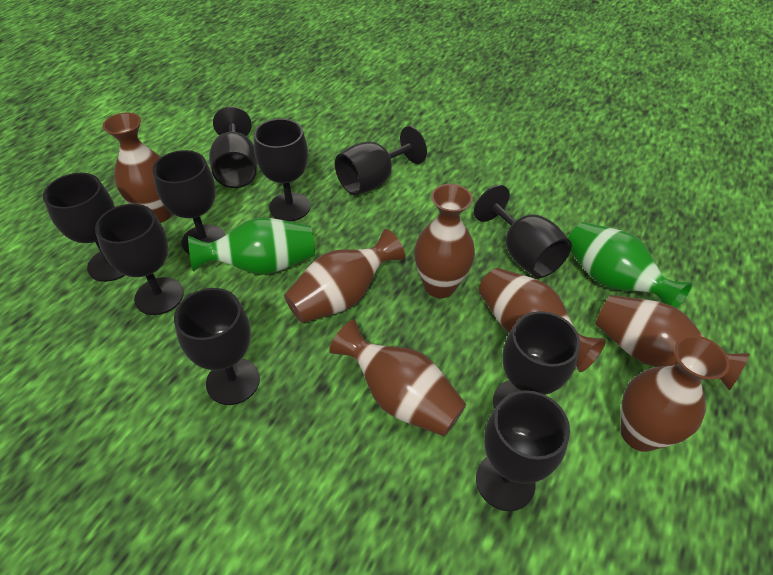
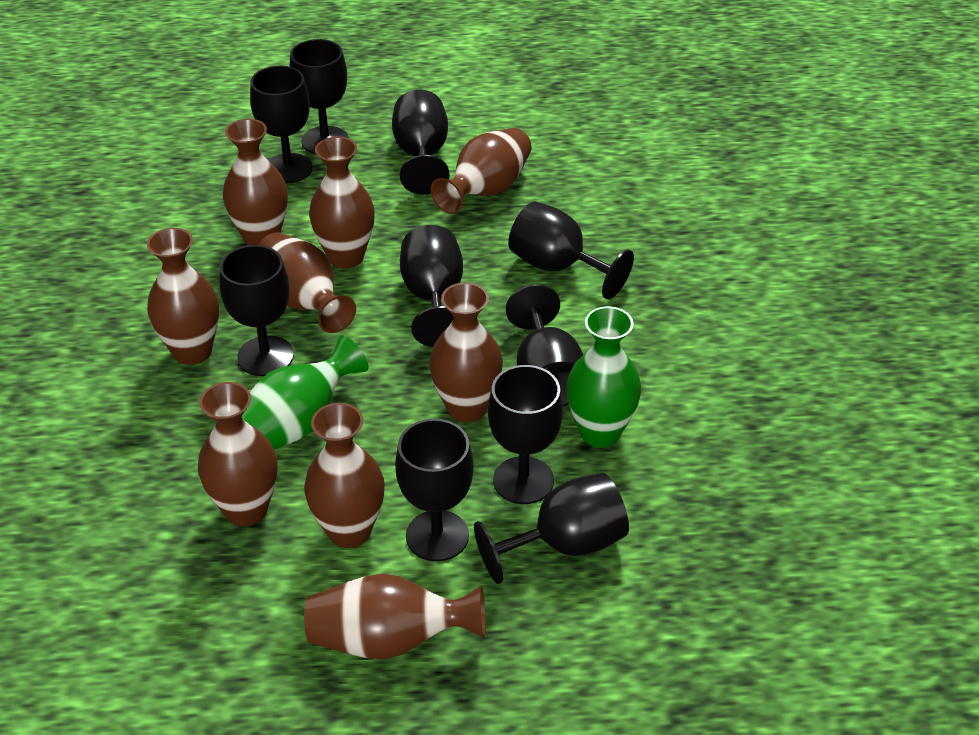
brown vase: 7 -> 9

